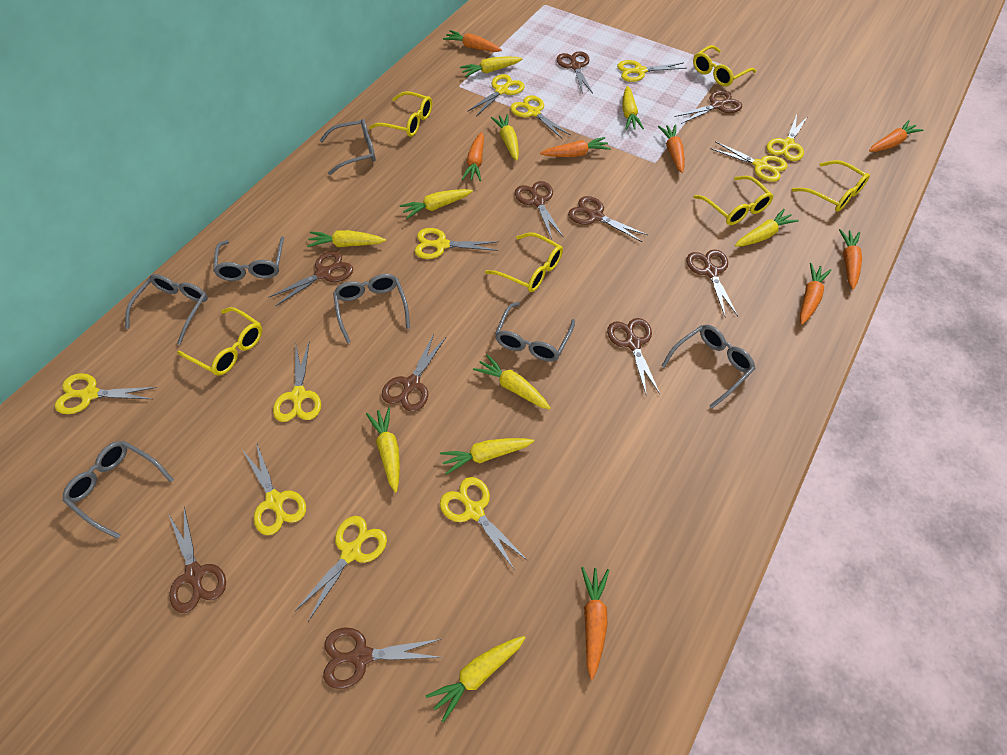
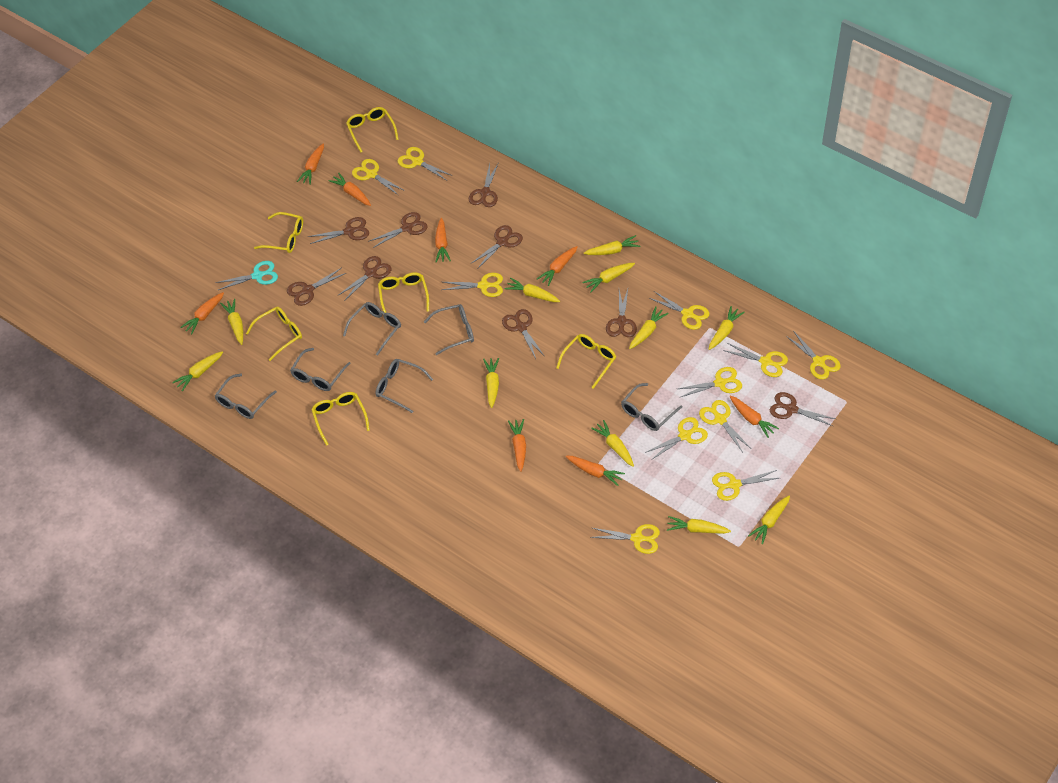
brown scissors: 10 -> 9
grey glasses: 7 -> 6
turquoise scissors: 0 -> 1
yellow carrot: 10 -> 11

